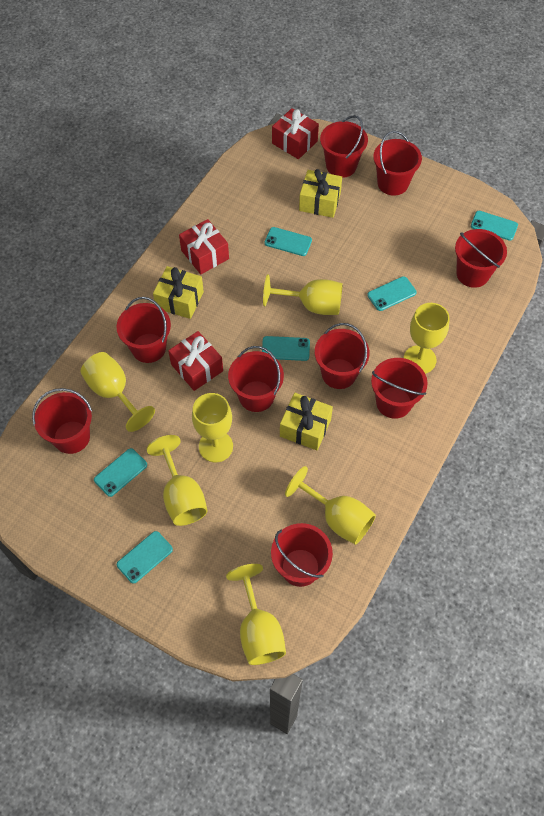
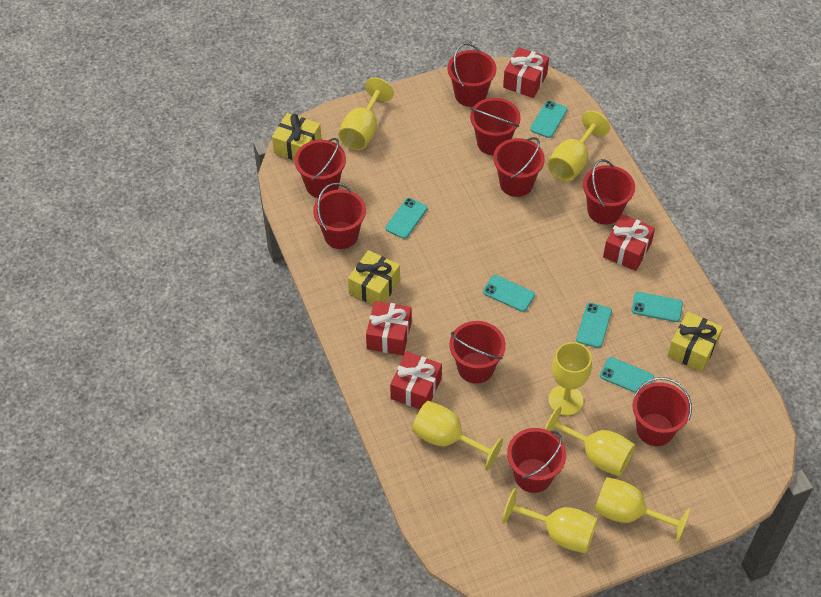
red gift: 3 -> 4

